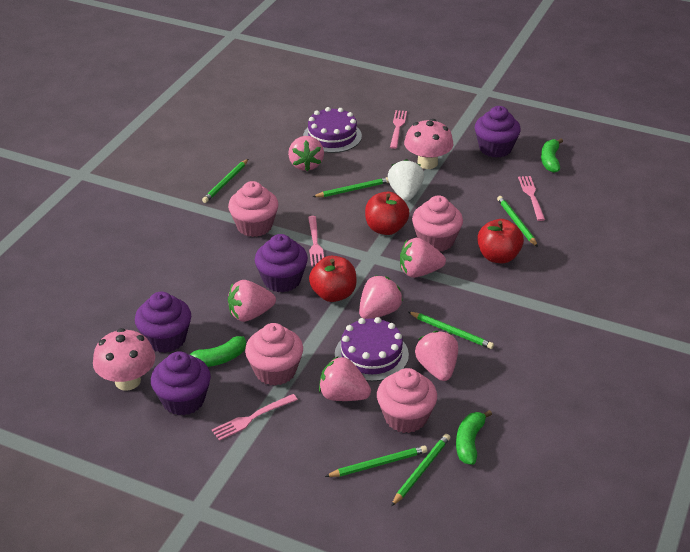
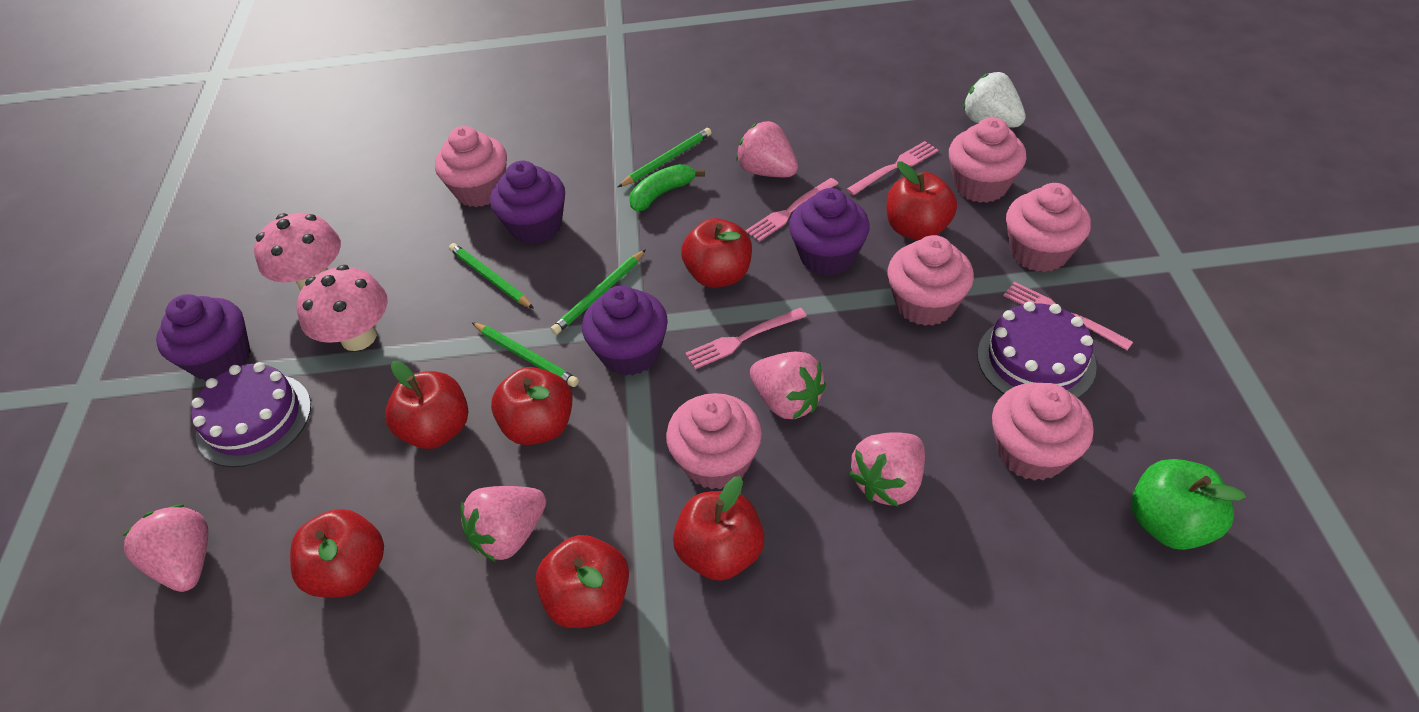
green apple: 0 -> 1
green banana: 3 -> 1
green pencil: 6 -> 4
pink cupcake: 4 -> 6
pink strawberry: 6 -> 5
red apple: 3 -> 7

